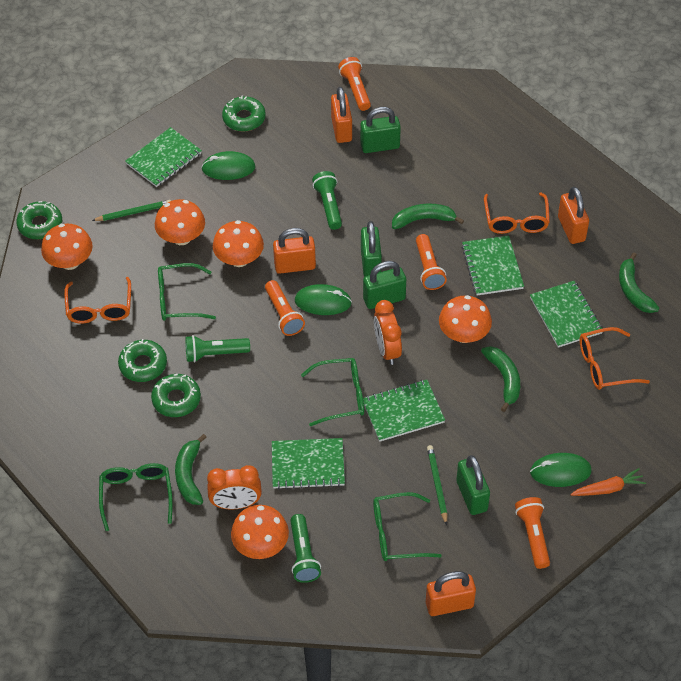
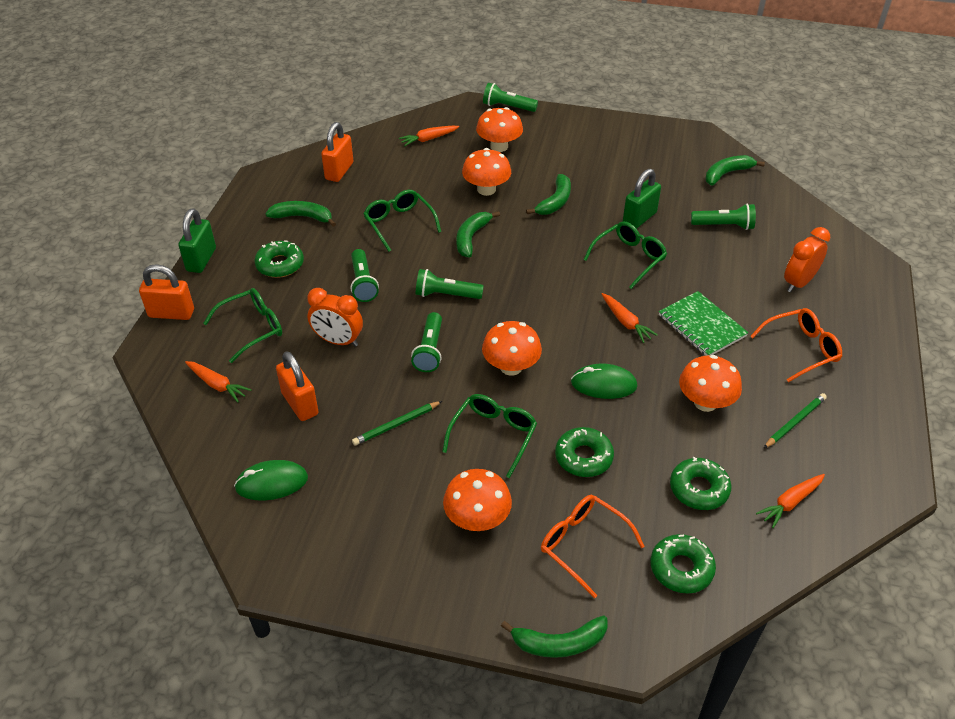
green banana: 4 -> 5
green flashlight: 3 -> 5
green mouse: 3 -> 2
green notebook: 5 -> 1
green padlock: 4 -> 2
orange carrot: 1 -> 4
orange flashlight: 4 -> 0
orange glasses: 3 -> 2
orange padlock: 4 -> 3

